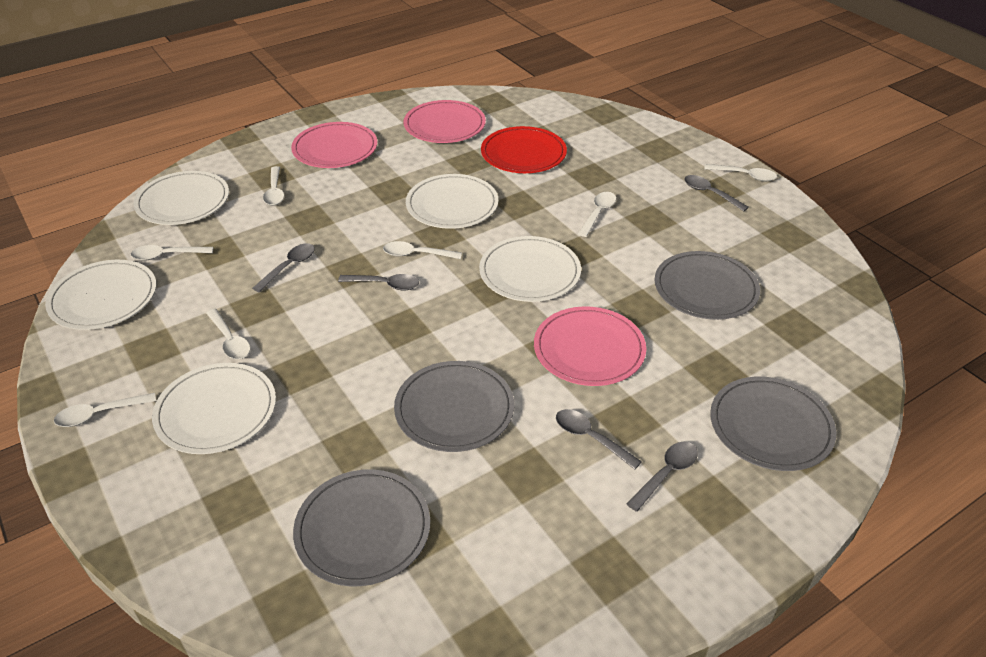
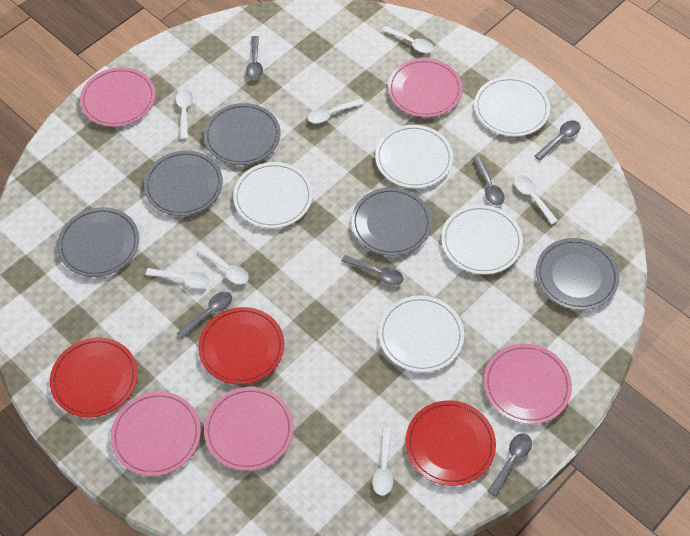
grey plate: 4 -> 5
grey spoon: 5 -> 6
pink plate: 3 -> 5
red plate: 1 -> 3

